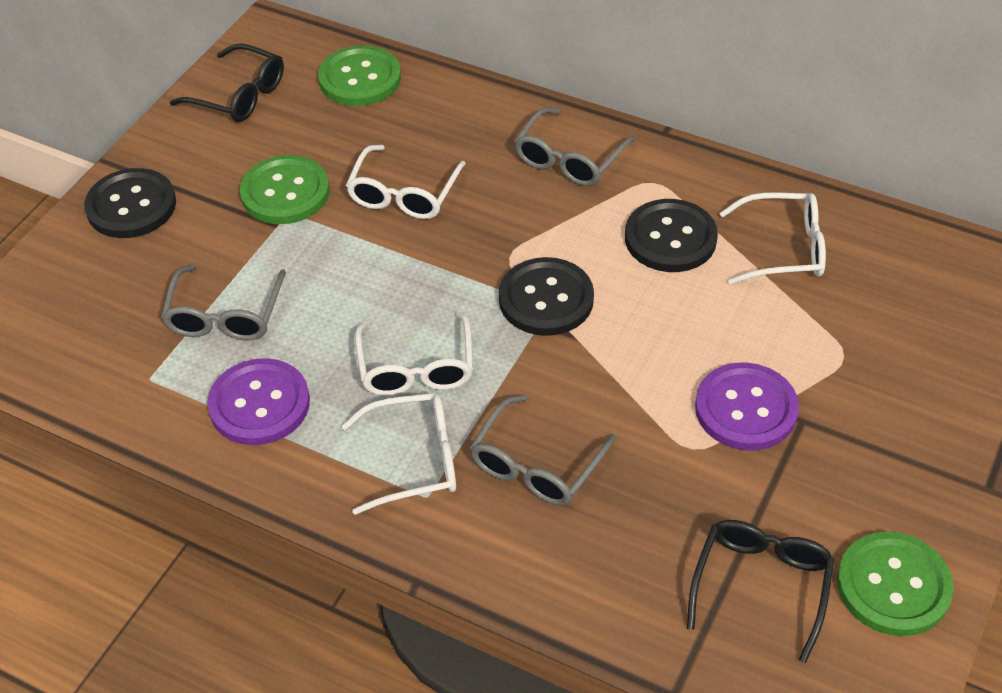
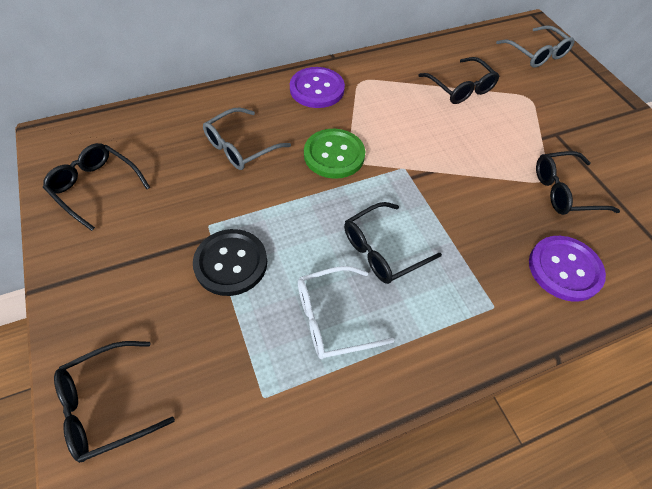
black button: 3 -> 1
black glasses: 2 -> 5
green button: 3 -> 1
grey glasses: 3 -> 2
white glasses: 4 -> 1

